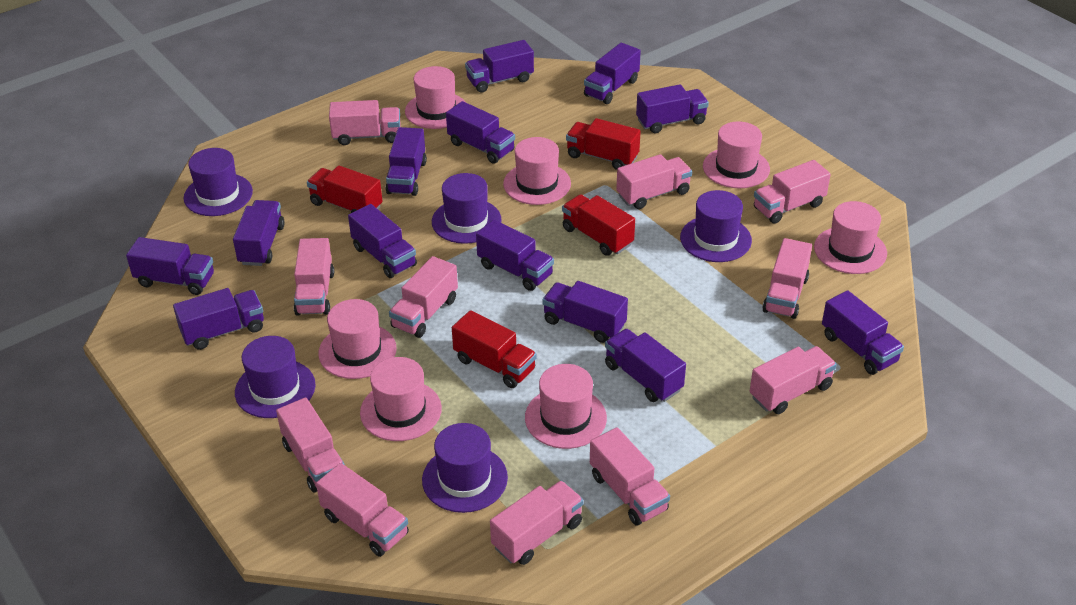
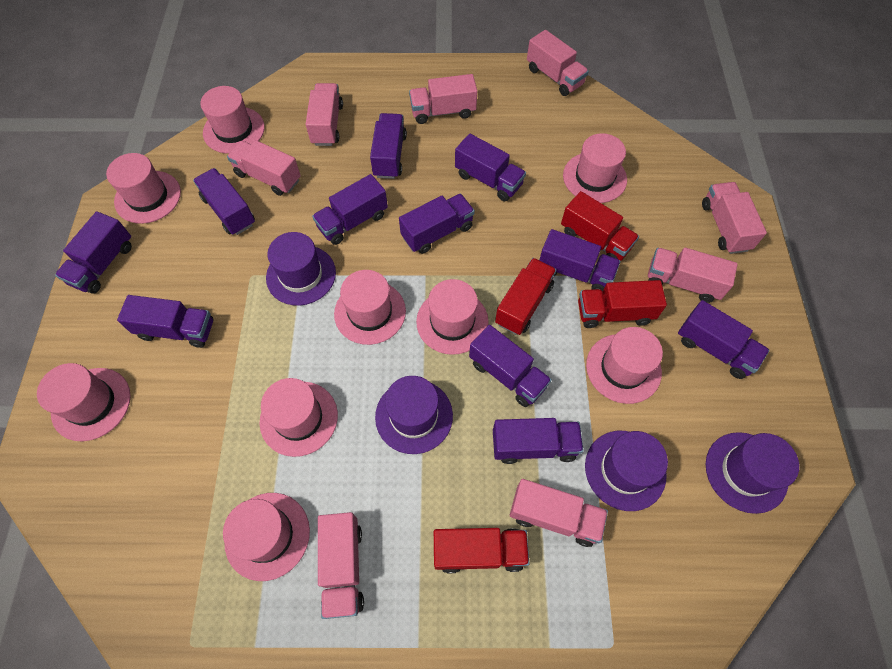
pink hat: 7 -> 9
pink truck: 11 -> 8
purple hat: 5 -> 4
purple truck: 13 -> 11

